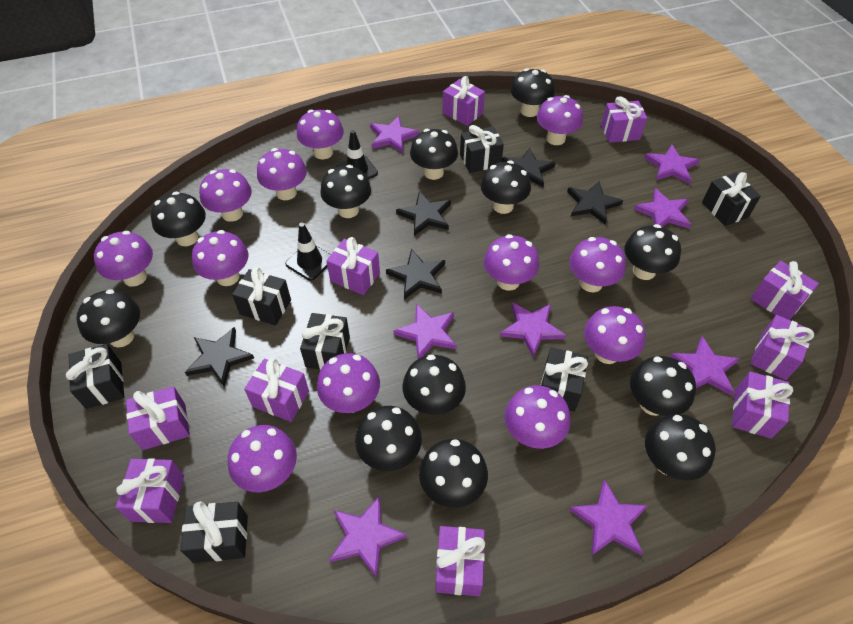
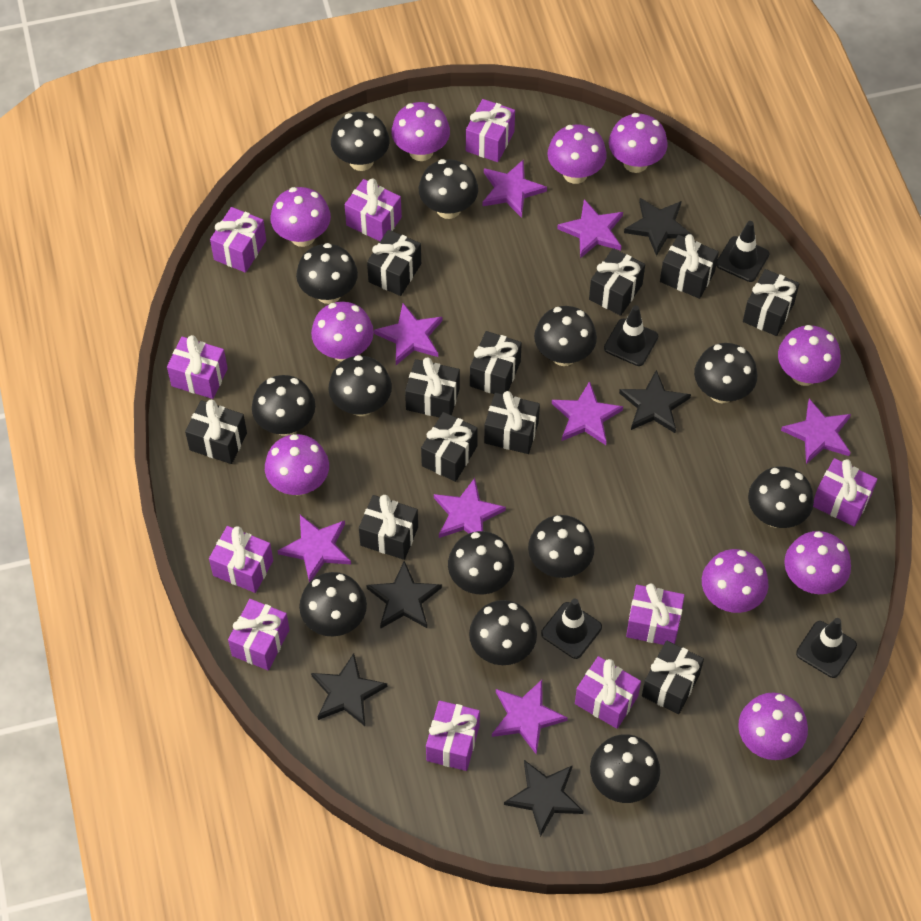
black gift: 7 -> 11
black mushroom: 12 -> 13
black traffic cone: 2 -> 4
purple mushroom: 12 -> 10

